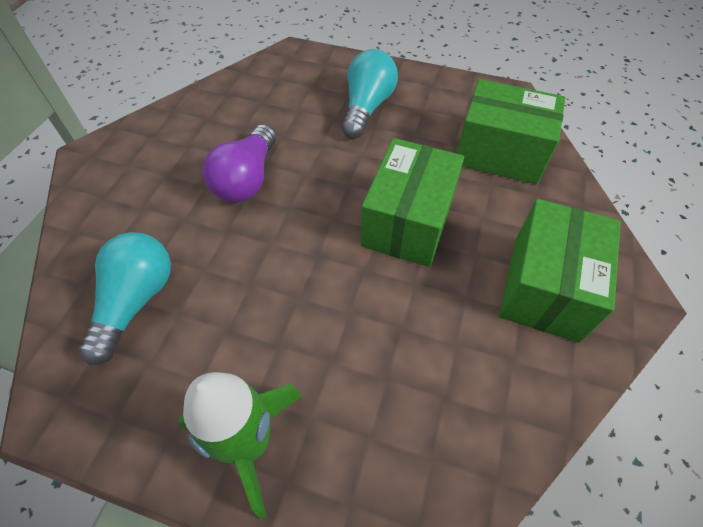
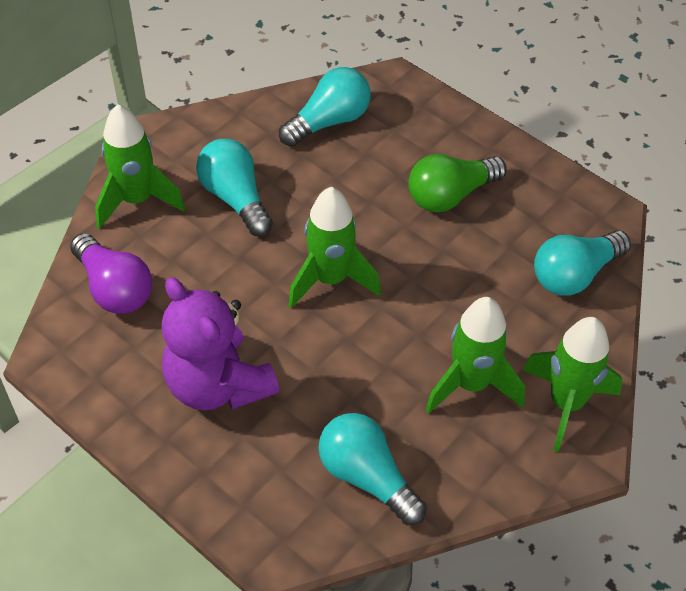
green box: 3 -> 0
green light bulb: 0 -> 1
green rocket: 1 -> 4
purple teddy bear: 0 -> 1
turquoise light bulb: 2 -> 4

